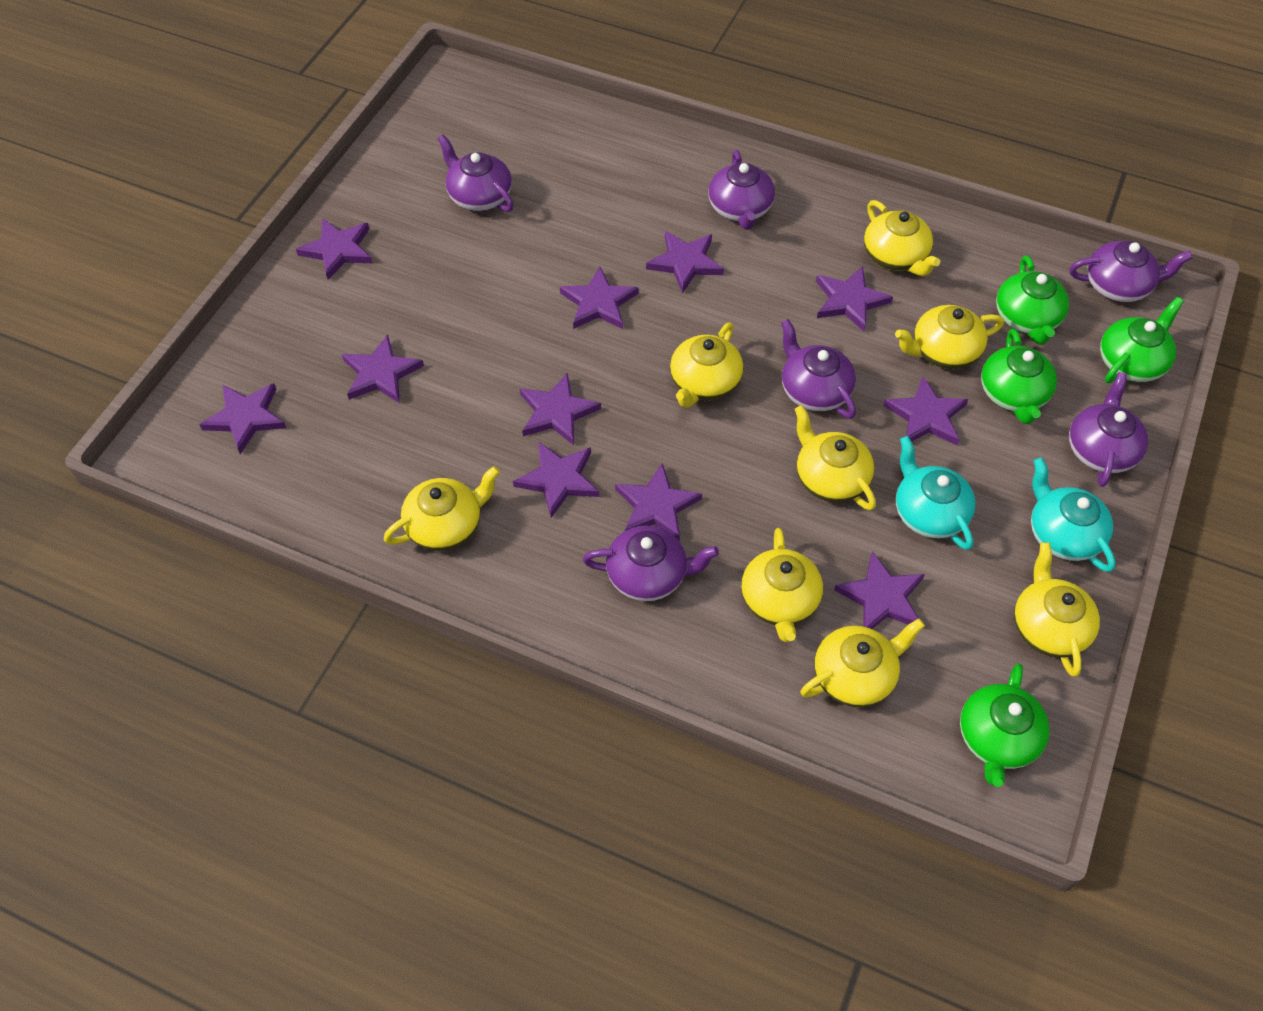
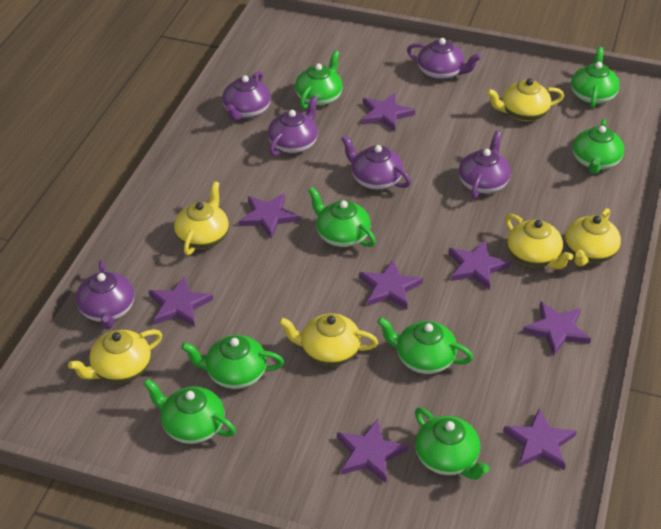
green teapot: 4 -> 8
purple star: 11 -> 8
turquoise teapot: 2 -> 0
yellow teapot: 8 -> 6

